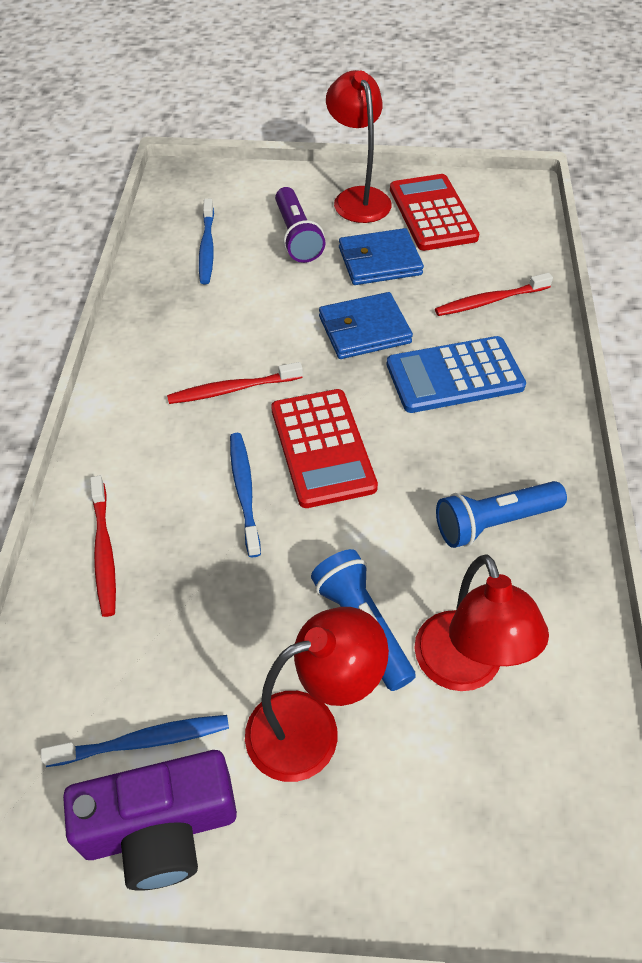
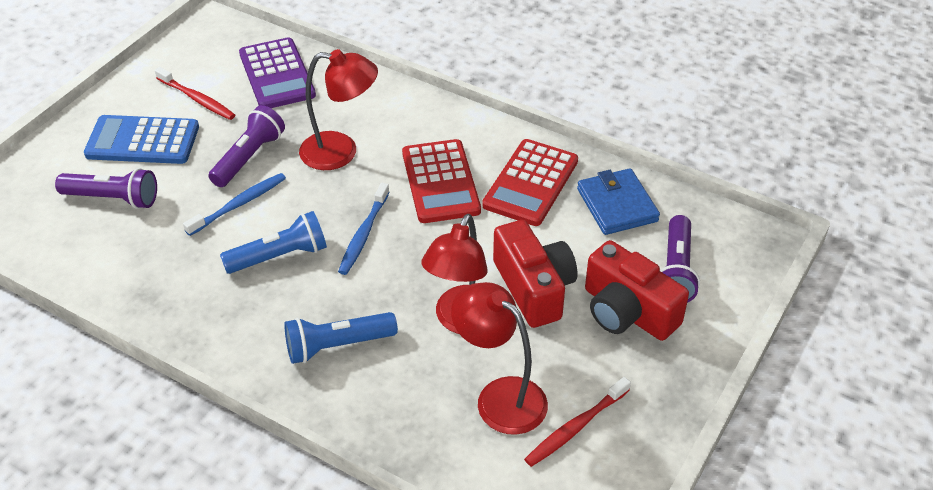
blue toothbrush: 3 -> 2
blue wallet: 2 -> 1
purple calculator: 0 -> 1
purple camera: 1 -> 0
purple flashlight: 1 -> 3
red camera: 0 -> 2
red toothbrush: 3 -> 2

